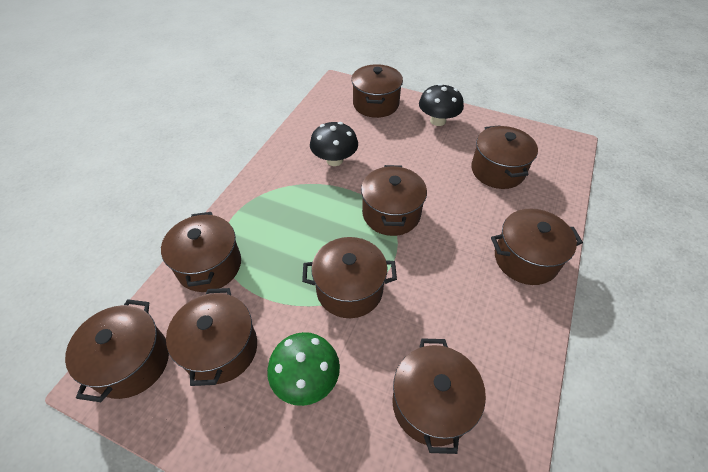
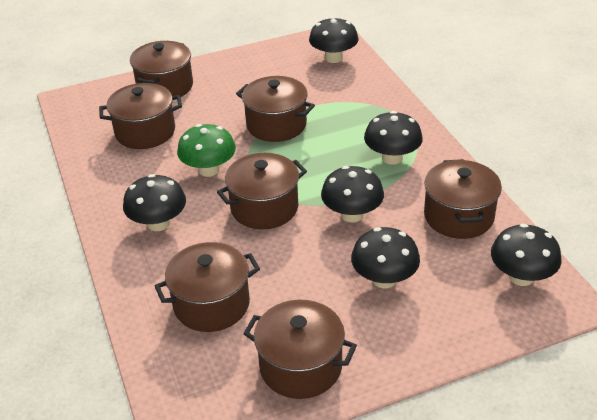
black mushroom: 2 -> 6
brown pot: 9 -> 7

